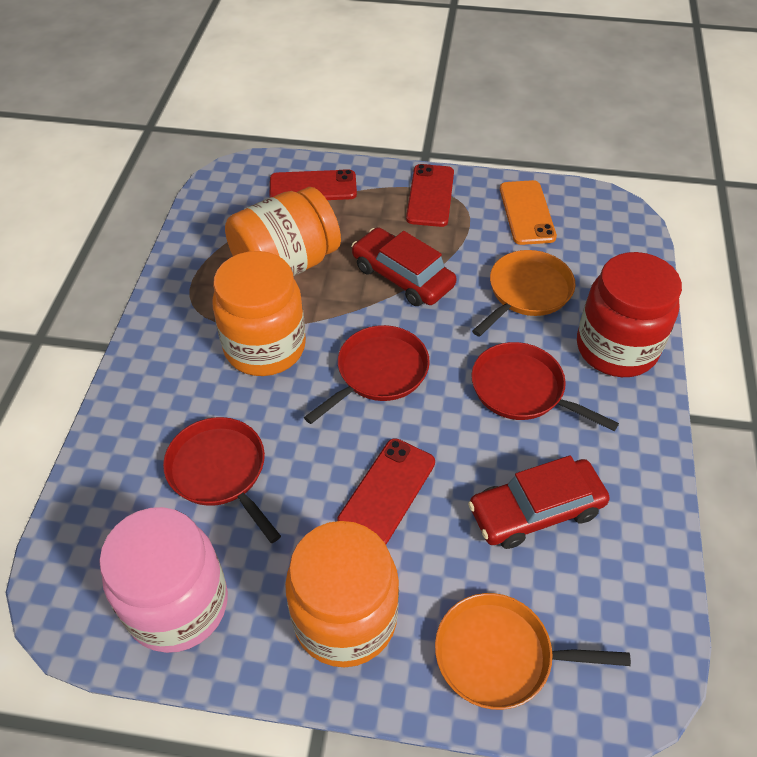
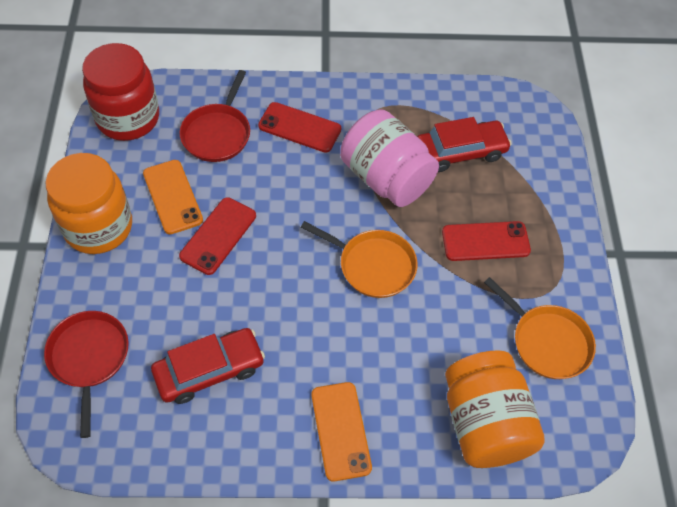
orange jar: 3 -> 2
orange phone: 1 -> 2
red pan: 3 -> 2

